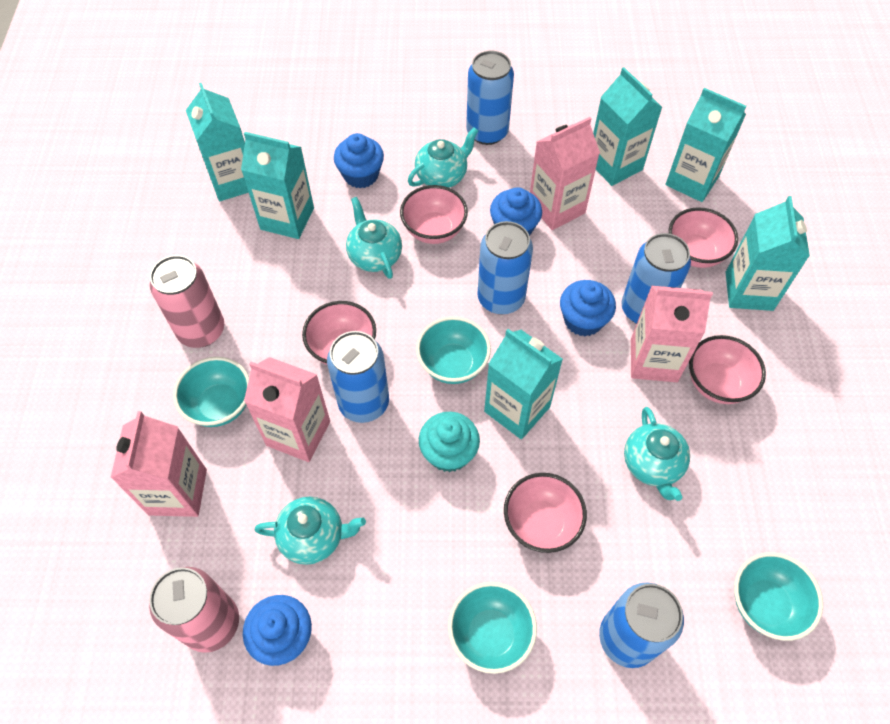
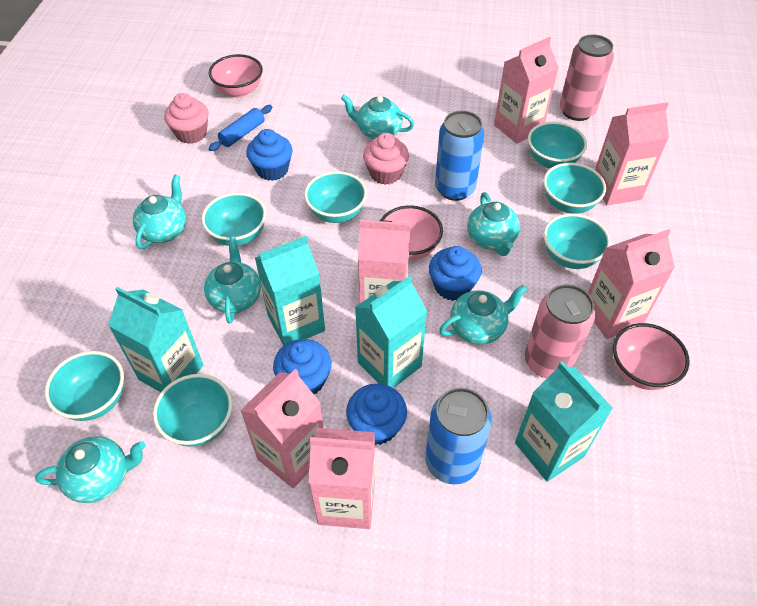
blue can: 5 -> 2
blue rolling pin: 0 -> 1
pink bowl: 5 -> 3
pink carton: 4 -> 6
pink cupcake: 0 -> 2
turquoise bowl: 4 -> 7
turquoise carton: 6 -> 4
turquoise cupcake: 1 -> 0
turquoise teapot: 4 -> 6

